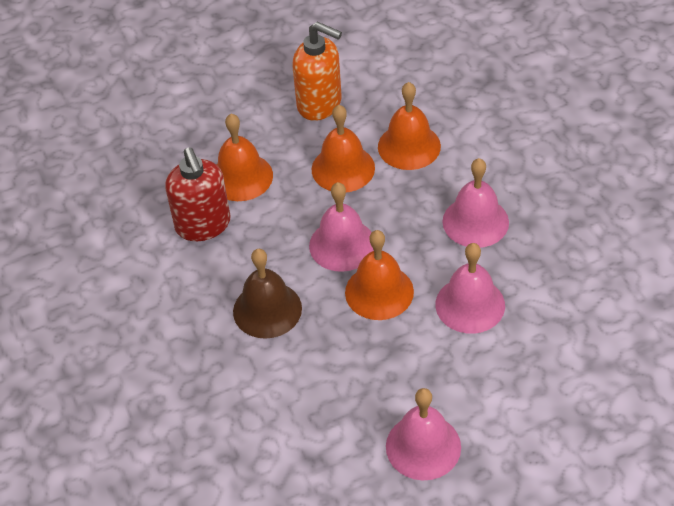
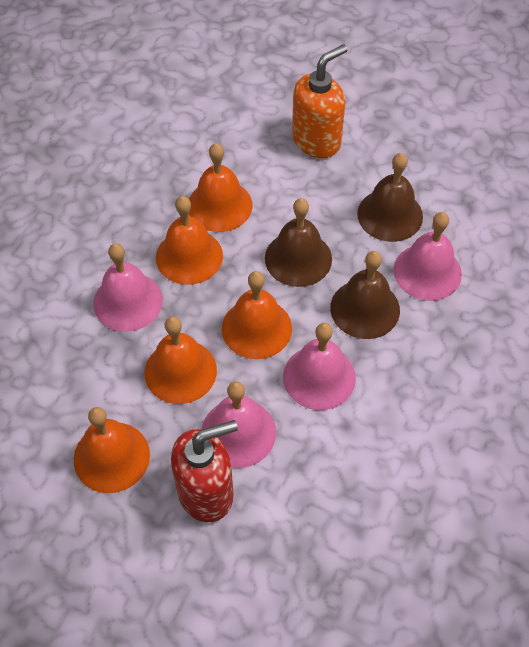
brown bell: 1 -> 3
orange bell: 4 -> 5

